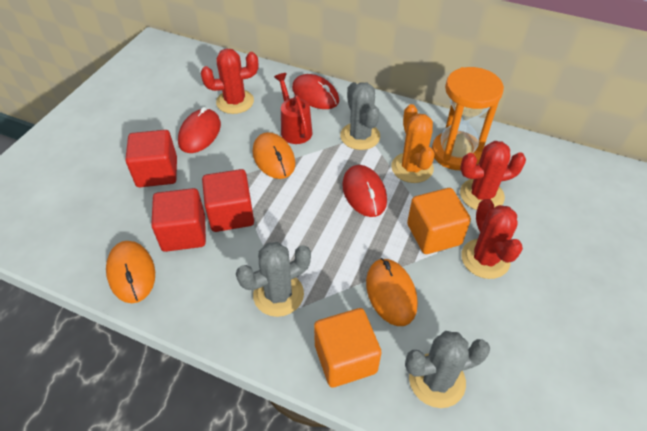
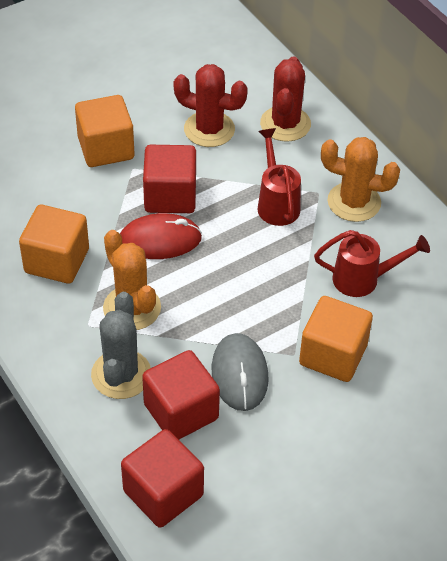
grey cactus: 3 -> 1
grey mouse: 0 -> 1
orange cactus: 1 -> 2
orange cube: 2 -> 3
orange hourglass: 1 -> 0
orange mouse: 3 -> 0
red cactus: 3 -> 2
red mouse: 3 -> 1
red watering can: 1 -> 2

